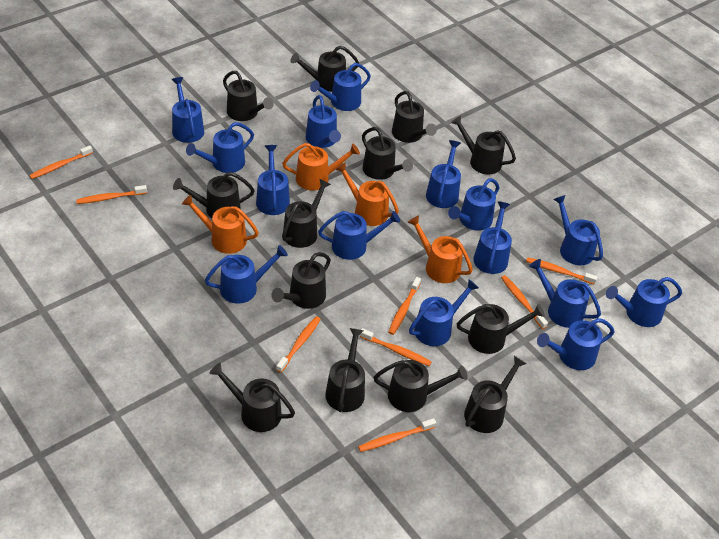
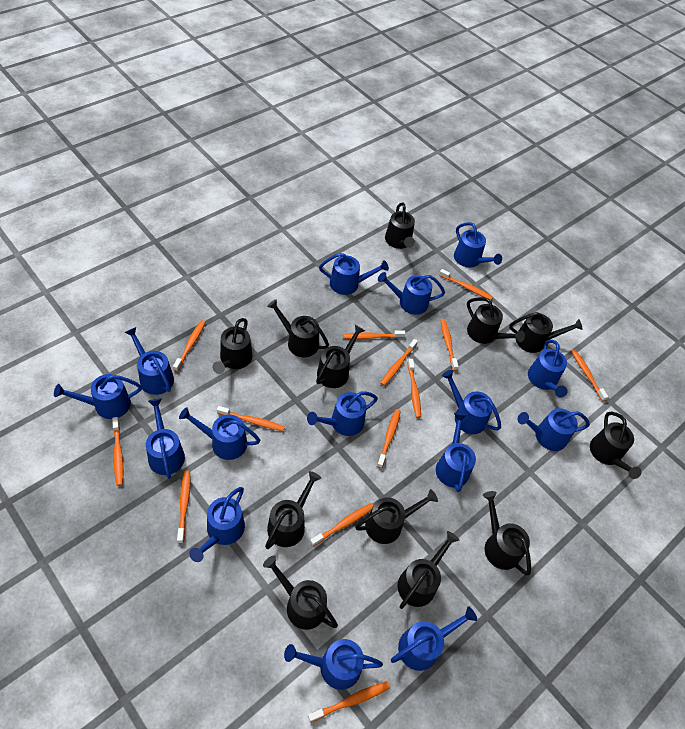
black watering can: 13 -> 12
orange toothbrush: 8 -> 13
orange watering can: 4 -> 0

